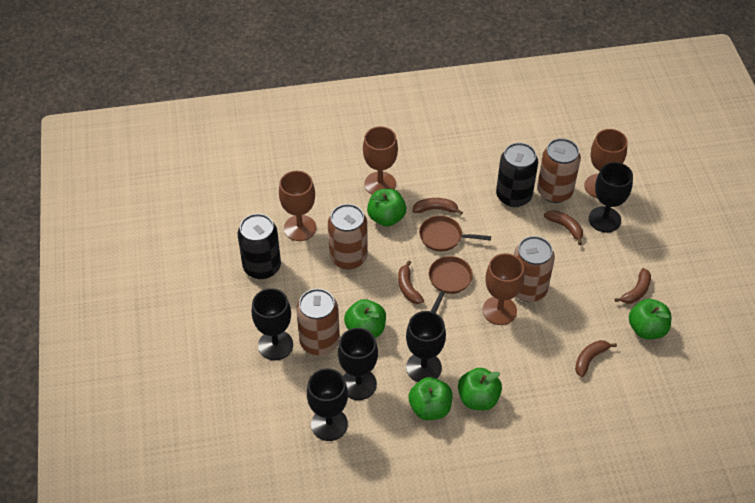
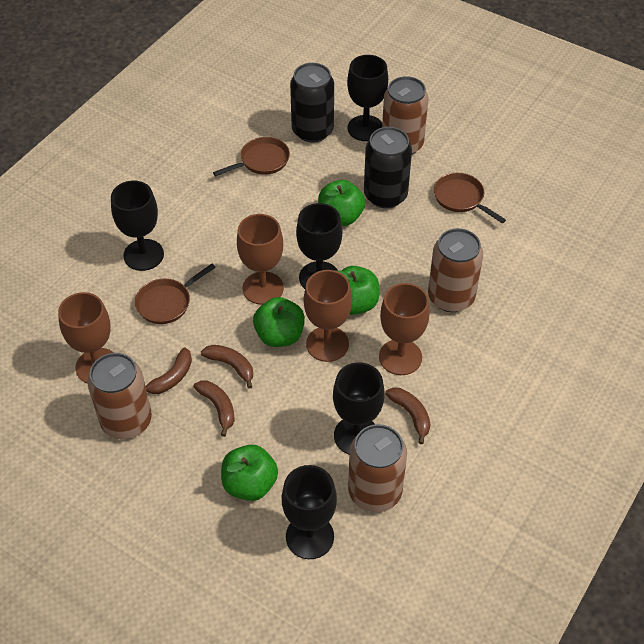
brown banana: 5 -> 4
brown pan: 2 -> 3
green apple: 5 -> 4

